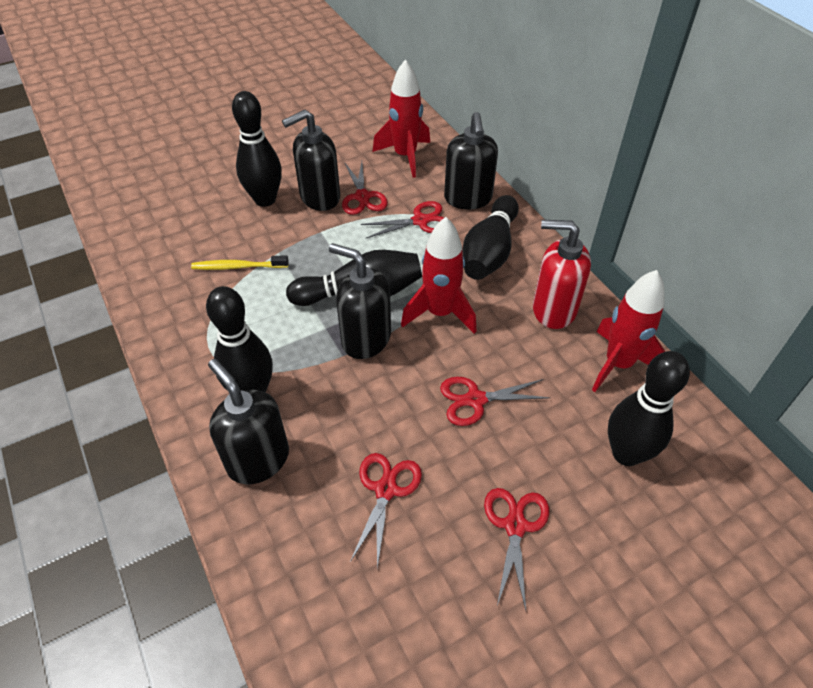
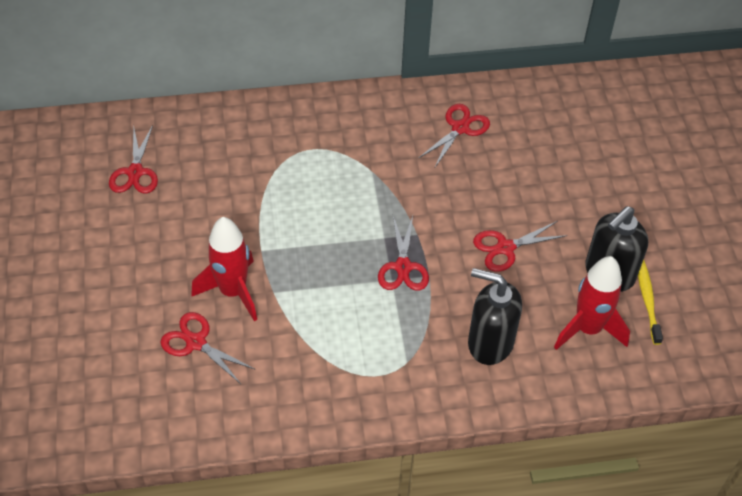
black bowling pin: 5 -> 0
black soap dispenser: 4 -> 2
red rocket: 3 -> 2
red soap dispenser: 1 -> 0

